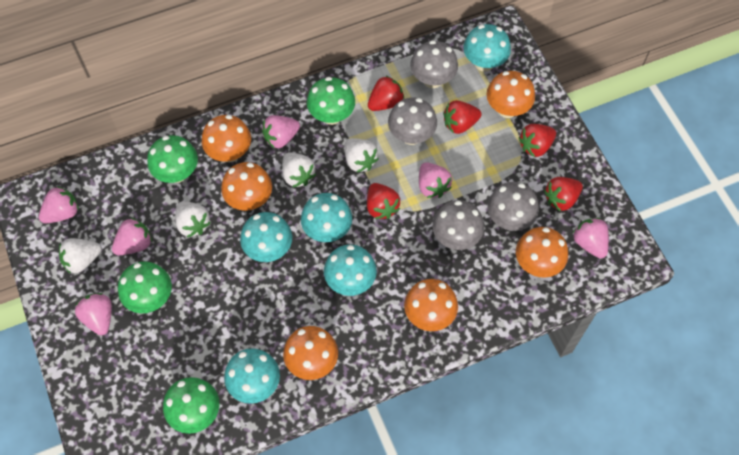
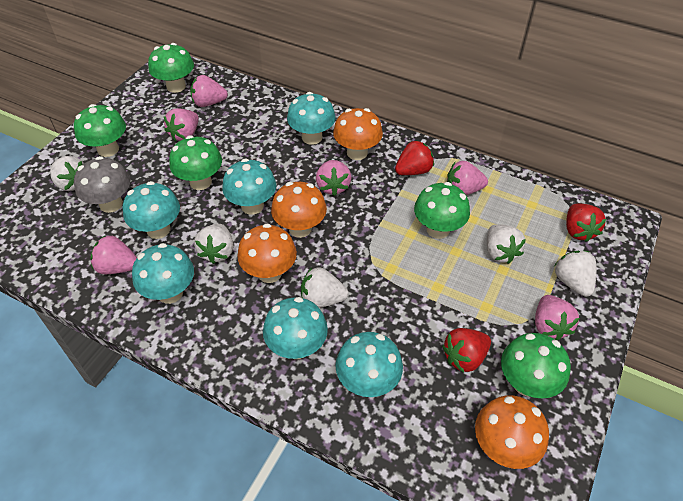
green mushroom: 4 -> 5
grey mushroom: 4 -> 1
orange mushroom: 6 -> 4
red strawberry: 5 -> 3
turquoise mushroom: 5 -> 6
white strawberry: 4 -> 5

